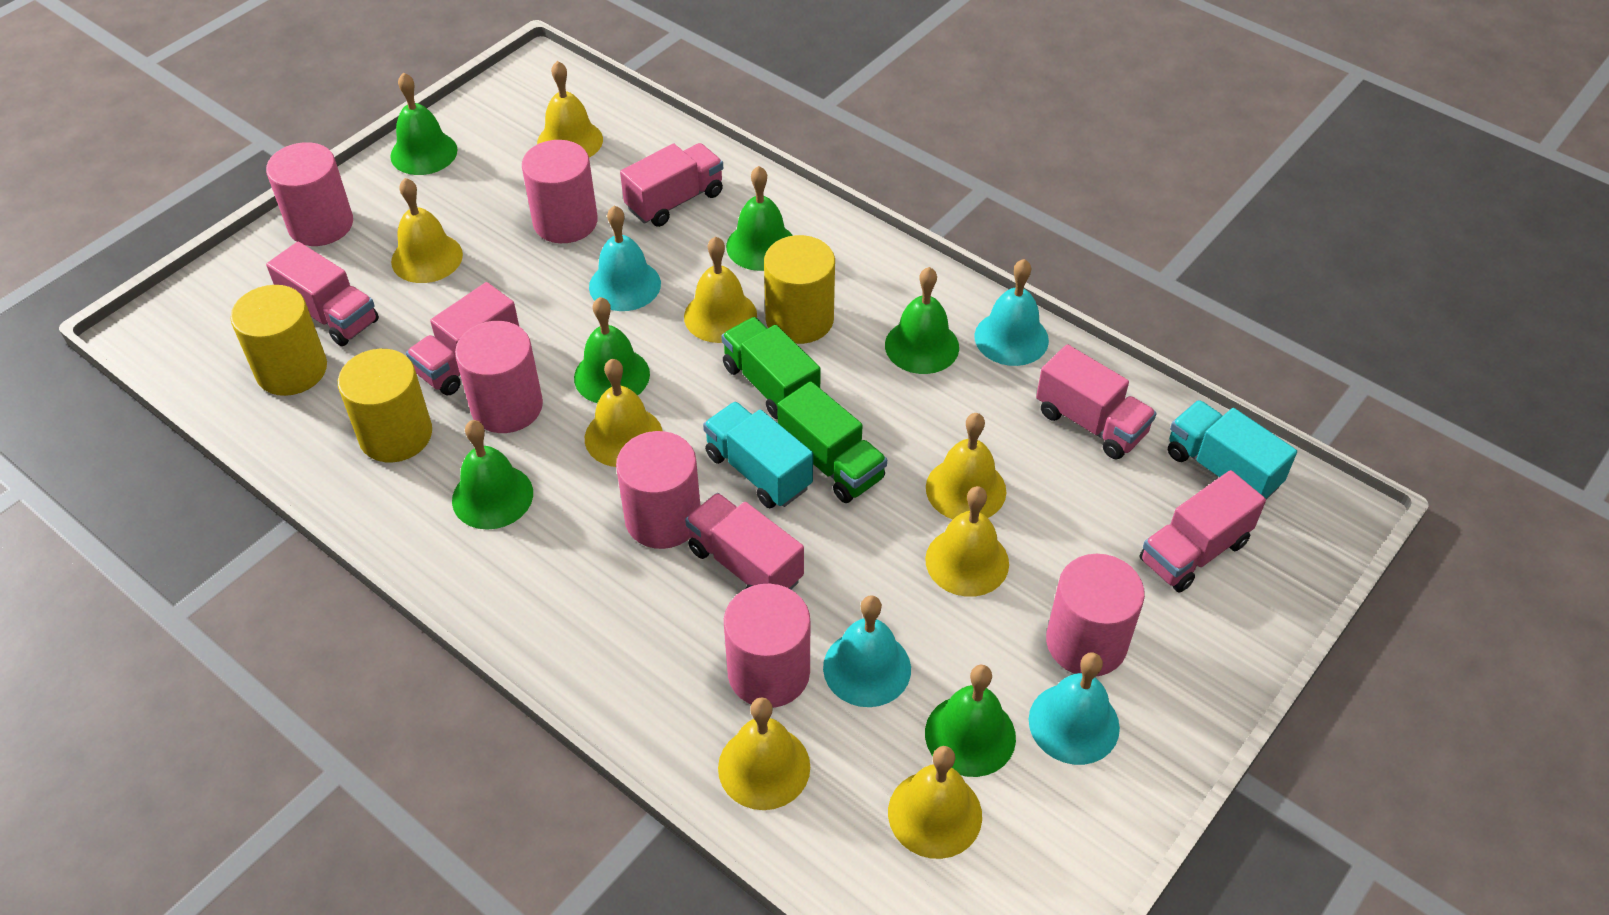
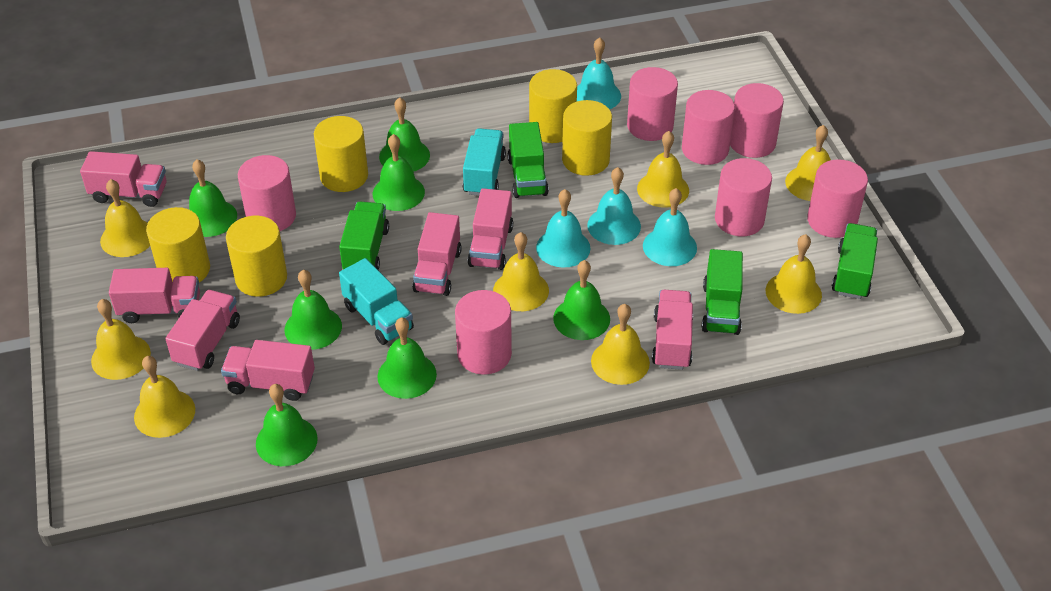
green bell: 6 -> 7
green truck: 2 -> 4
pink cylinder: 6 -> 7
pink truck: 6 -> 7
yellow cylinder: 3 -> 5

